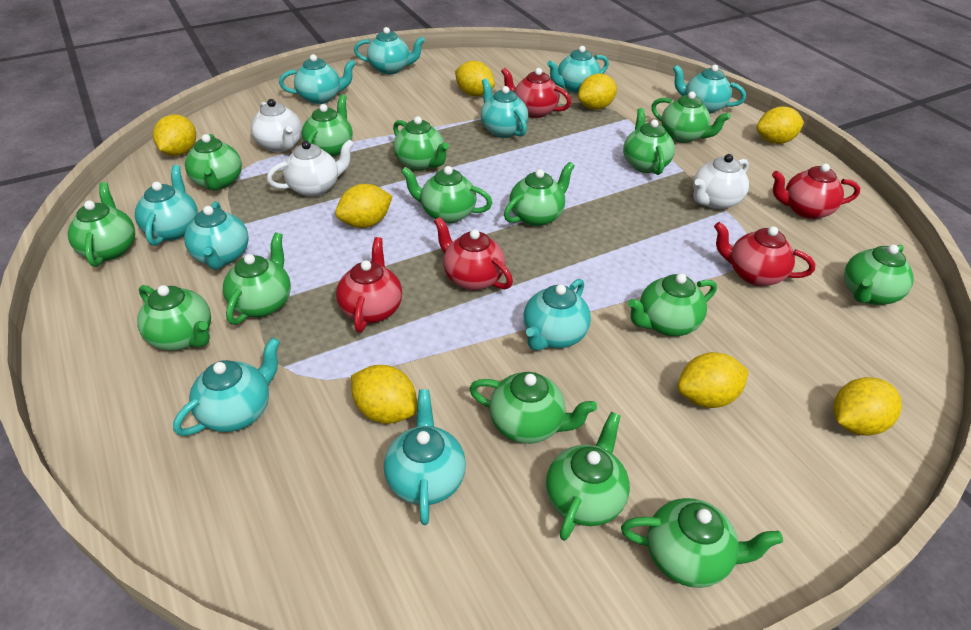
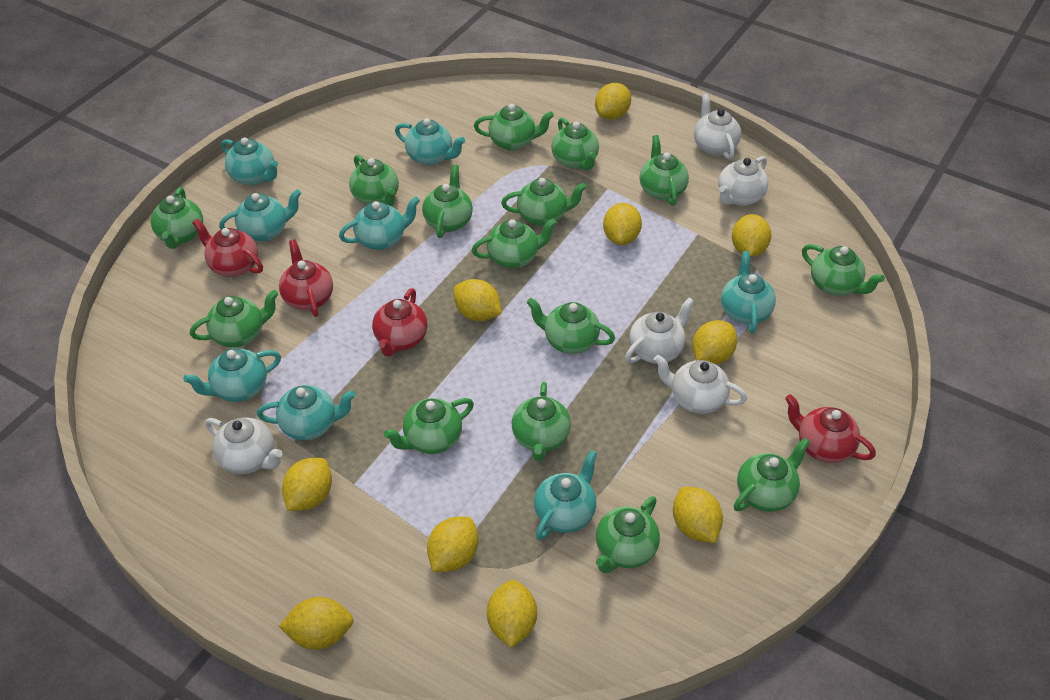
red teapot: 5 -> 4
turquoise teapot: 10 -> 8
white teapot: 3 -> 5
yellow lemon: 8 -> 10

